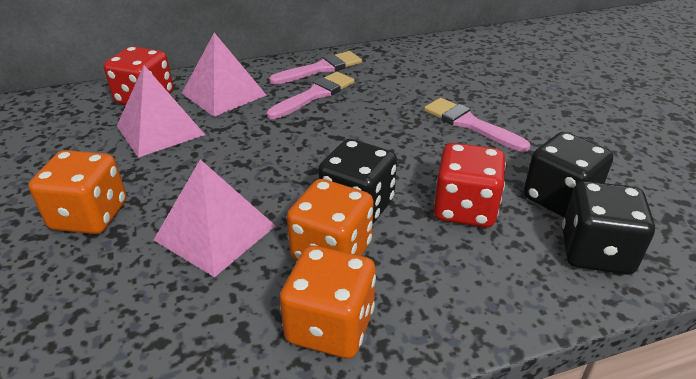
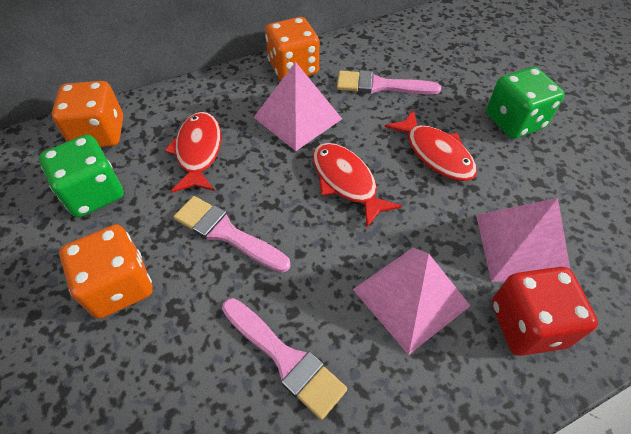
black dice: 3 -> 0
green dice: 0 -> 2
red dice: 2 -> 1
red fish: 0 -> 3

